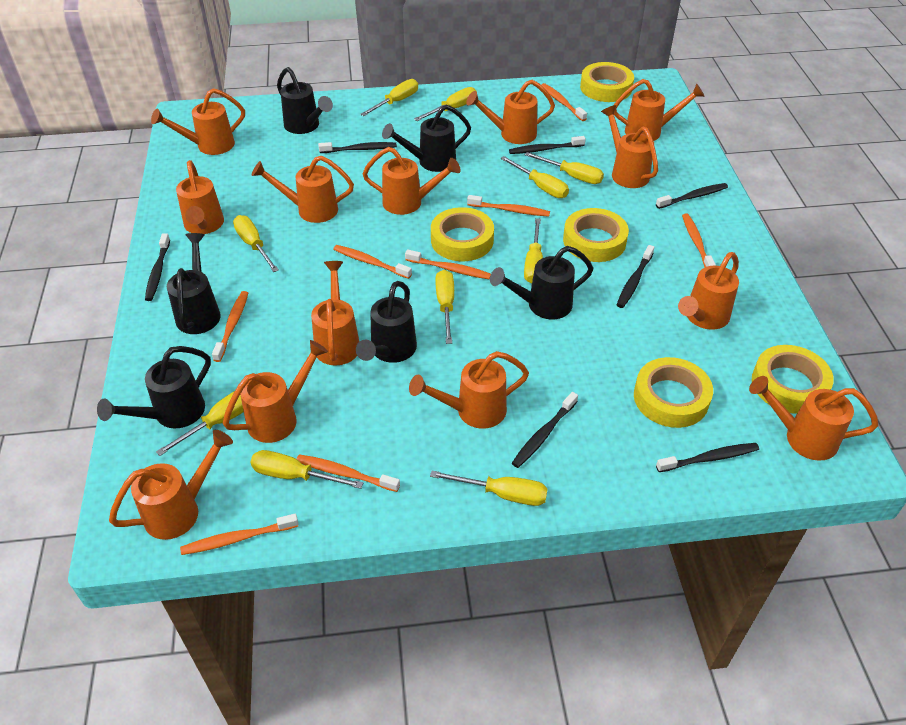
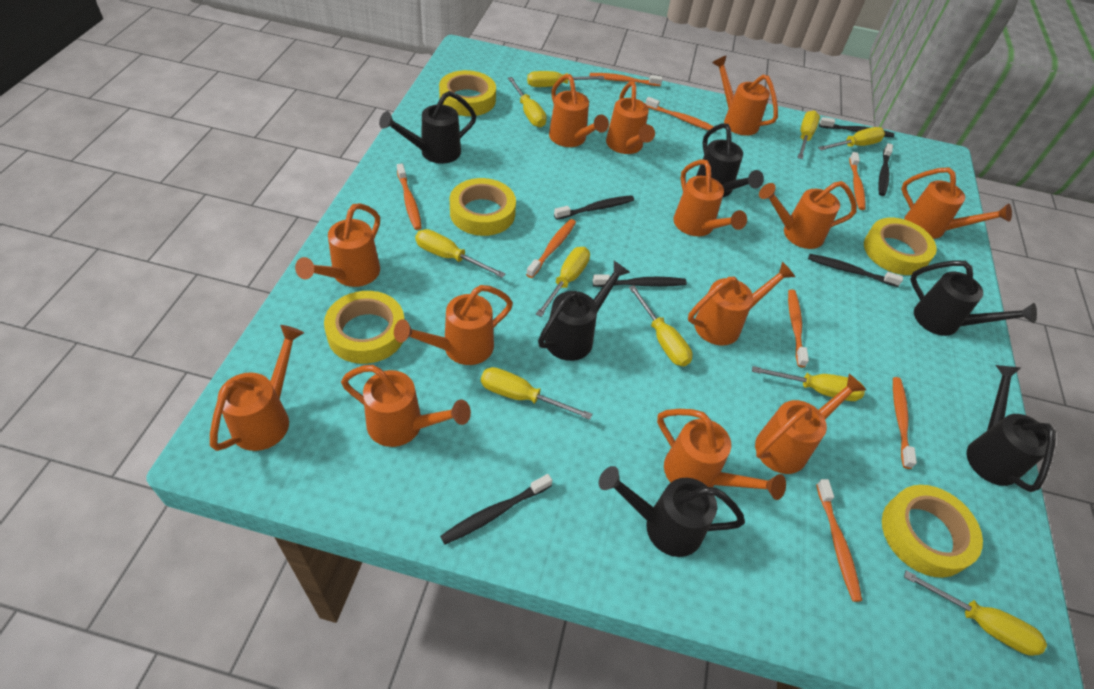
black toothbrush: 7 -> 6

